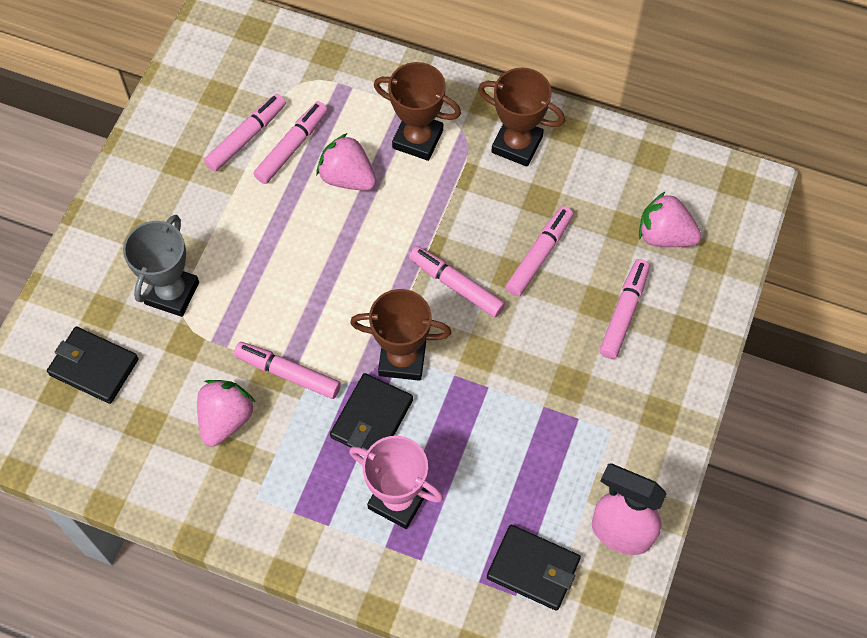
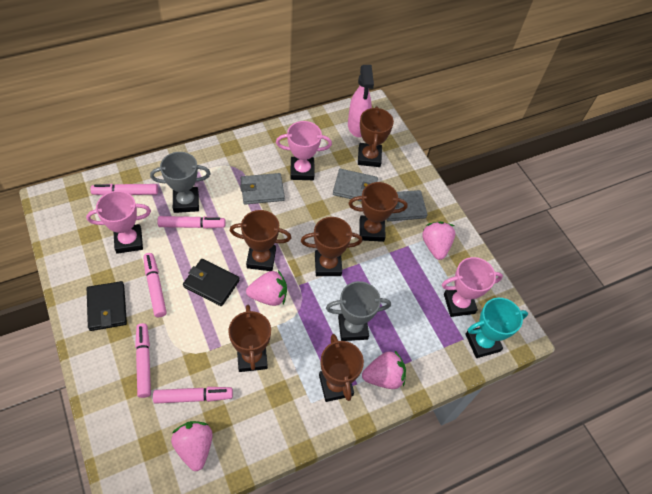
black wallet: 3 -> 2
brown trophy: 3 -> 6
grey trophy: 1 -> 2
grey wallet: 0 -> 3
pink marker: 6 -> 5
pink strawberry: 3 -> 4
pink trophy: 1 -> 3
turquoise trophy: 0 -> 1

